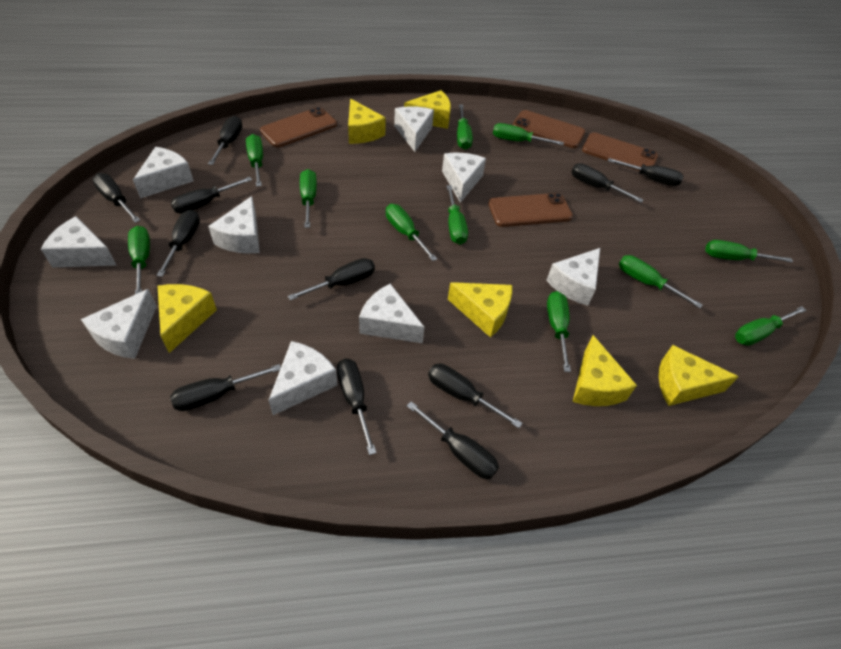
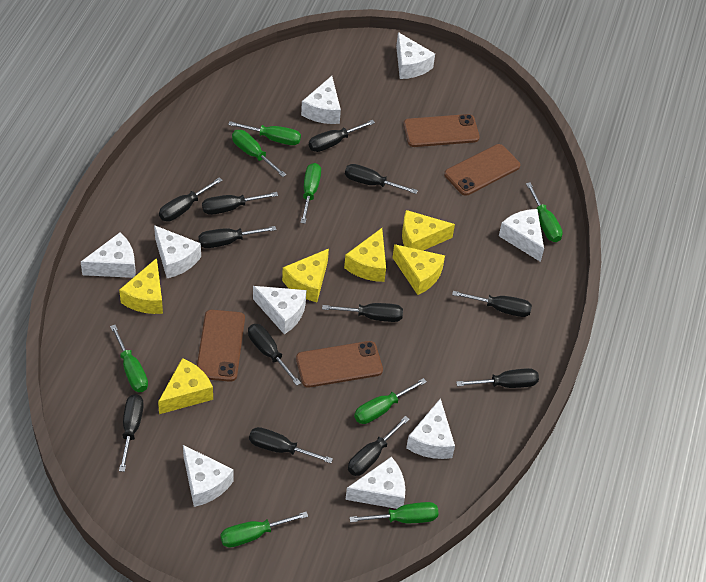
black screwdriver: 11 -> 12
green screwdriver: 11 -> 8

